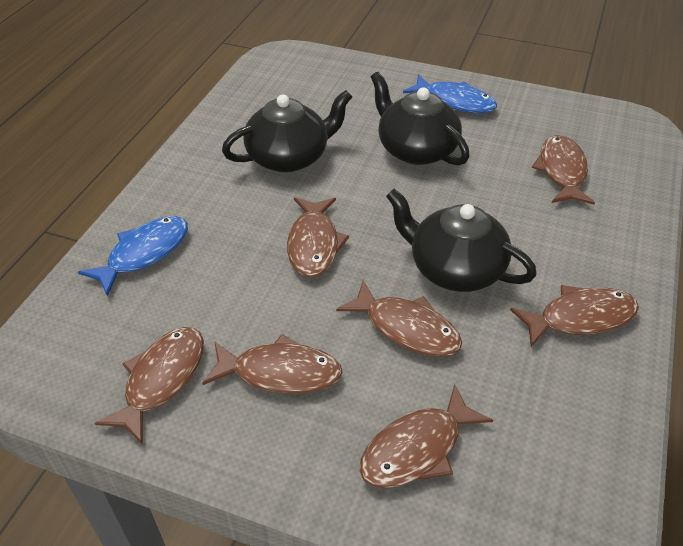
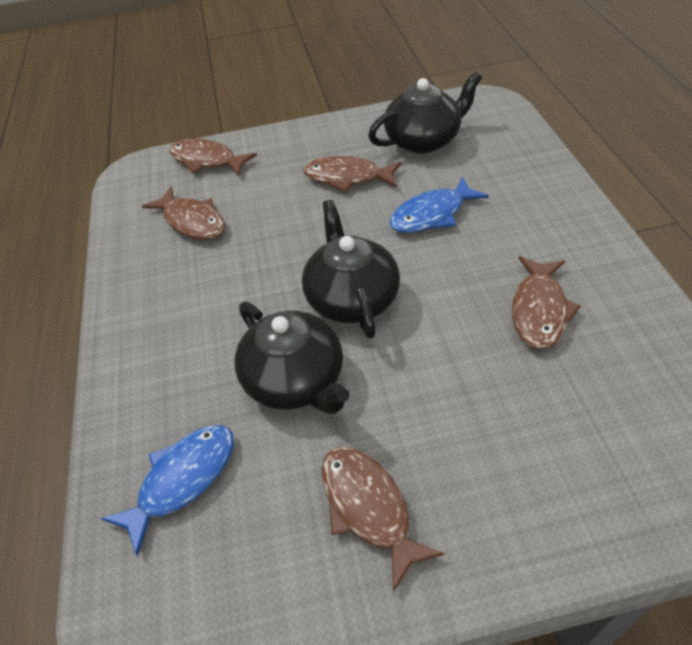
brown fish: 7 -> 5

